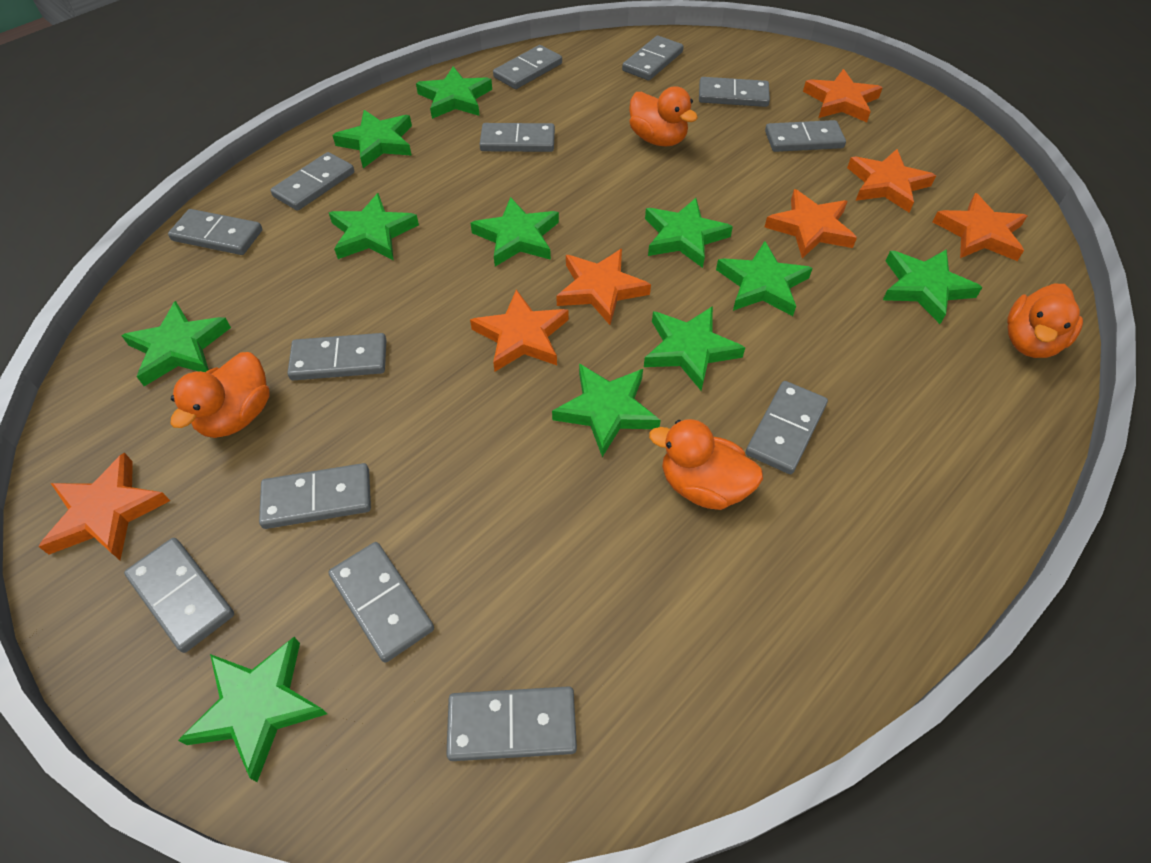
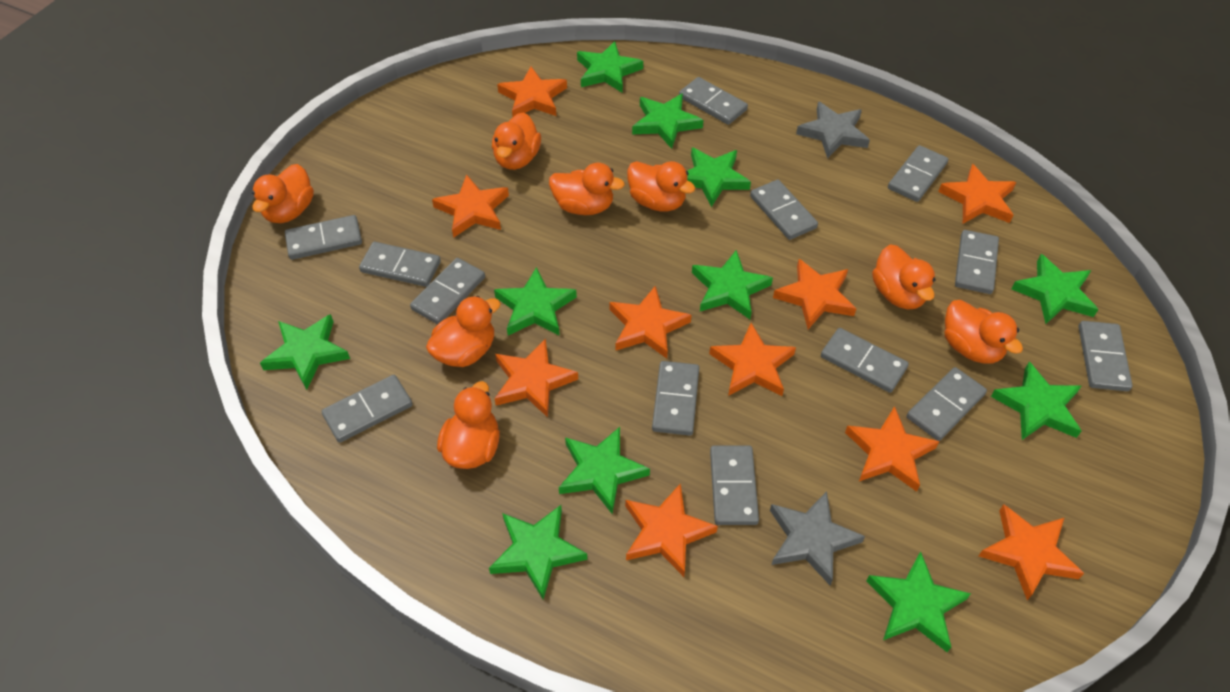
grey star: 0 -> 2
orange duck: 4 -> 8
orange star: 7 -> 10

